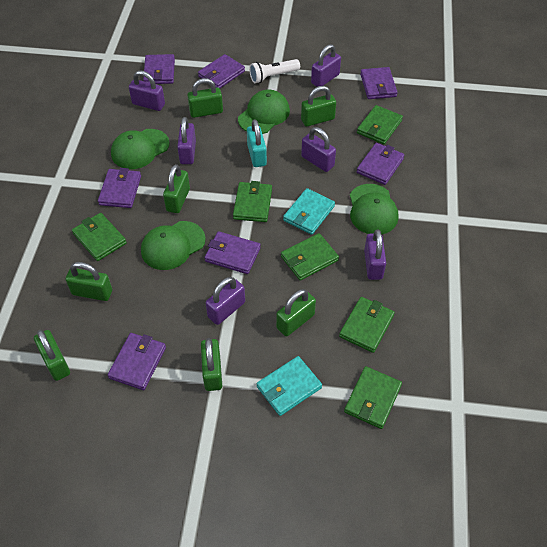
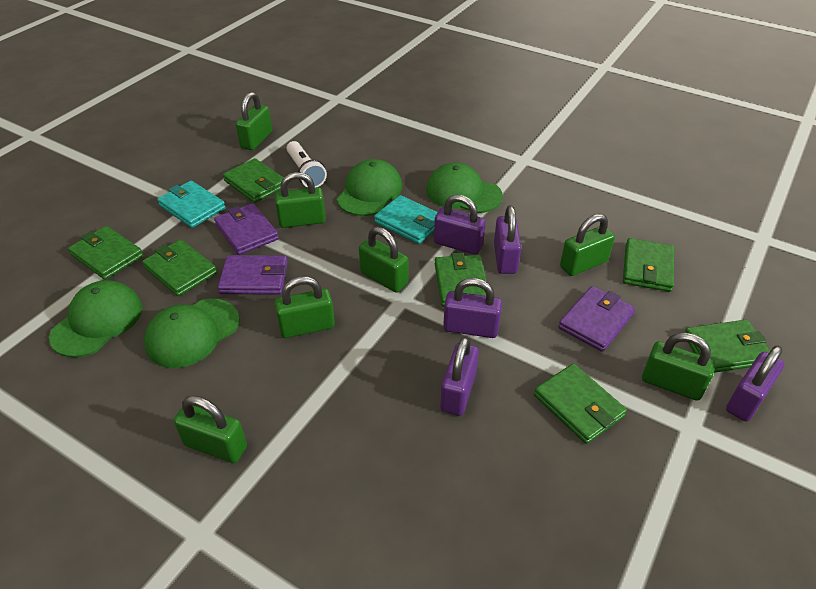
green wallet: 6 -> 7
purple padlock: 6 -> 5
purple wallet: 7 -> 3
turquoise padlock: 1 -> 0

